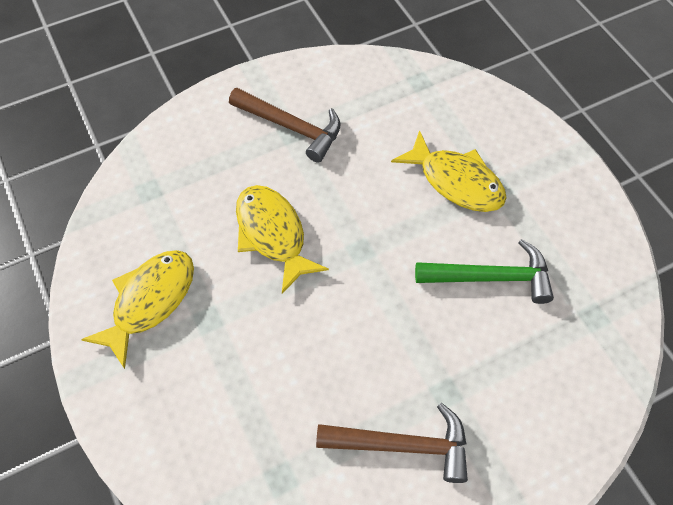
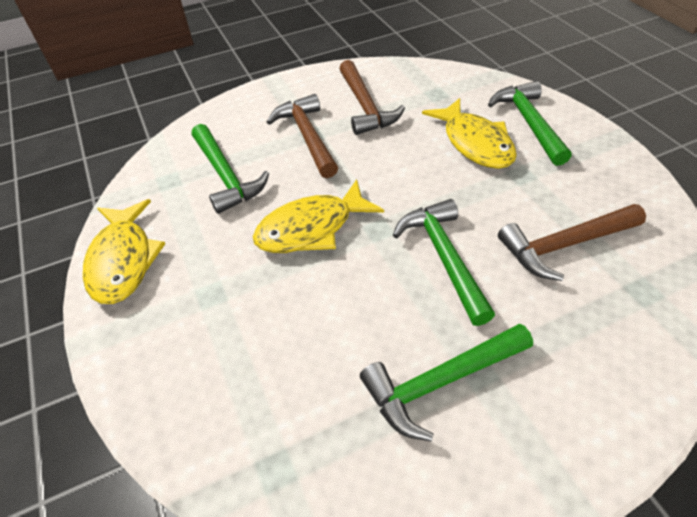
brown hammer: 2 -> 3
green hammer: 1 -> 4

